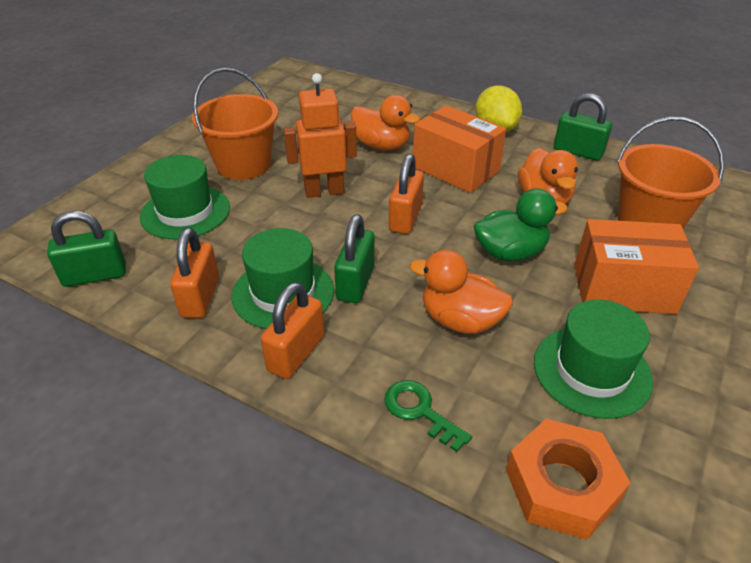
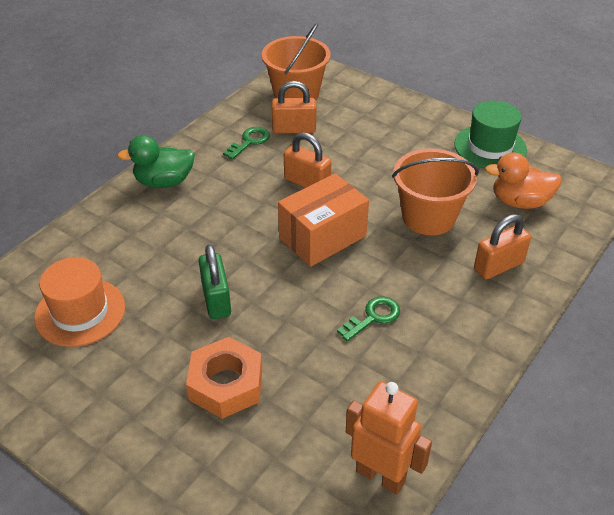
green hat: 3 -> 1
green key: 1 -> 2
green padlock: 3 -> 1
orange box: 2 -> 1
orange duck: 3 -> 1
orange hat: 0 -> 1
yellow lemon: 1 -> 0

